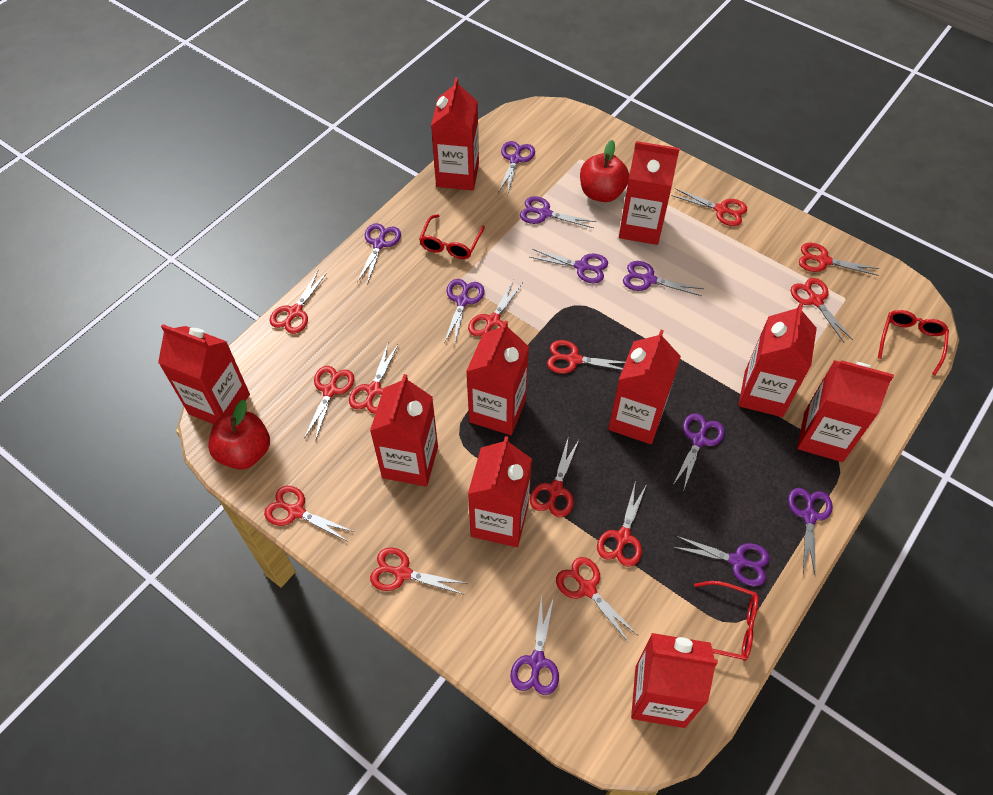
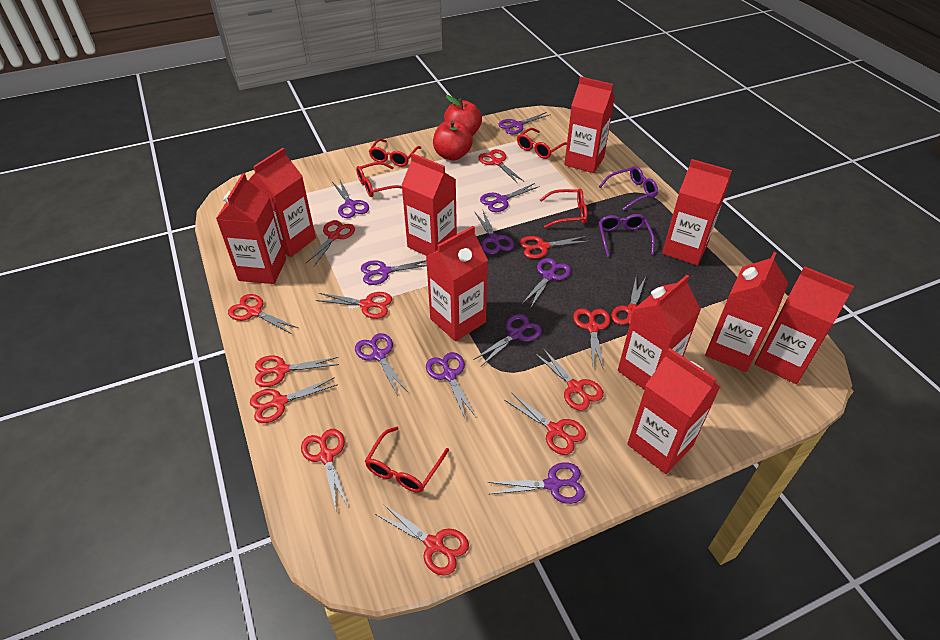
purple glasses: 0 -> 2
red glasses: 3 -> 5

